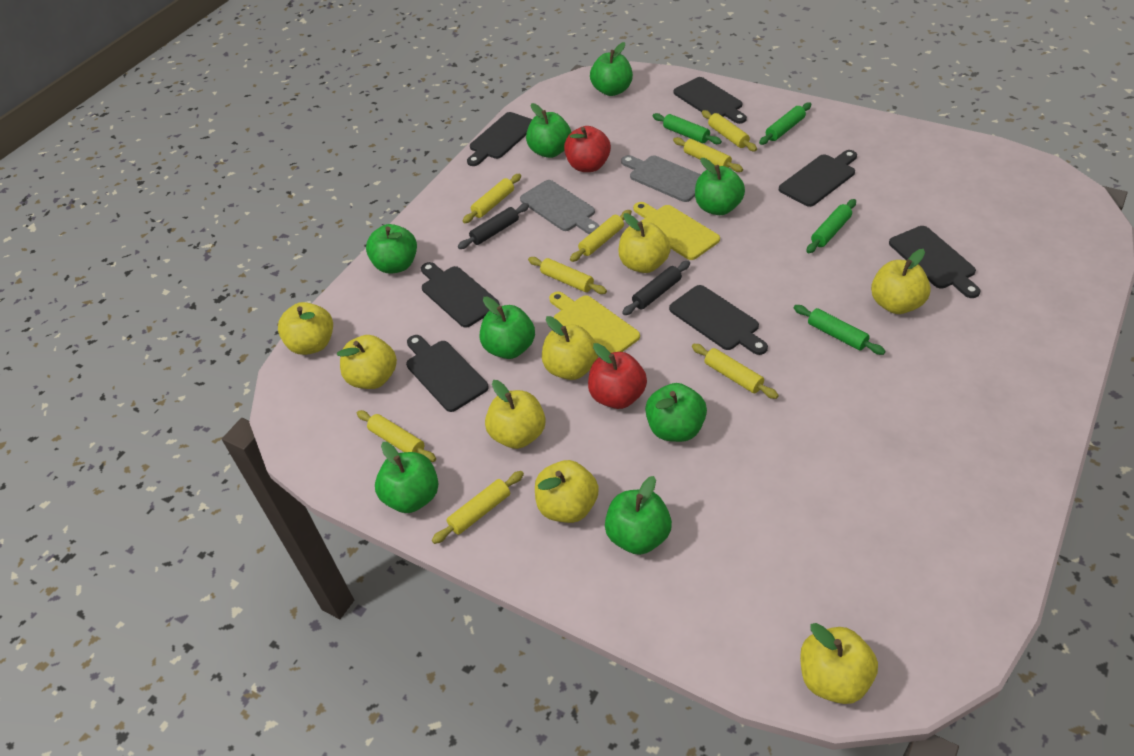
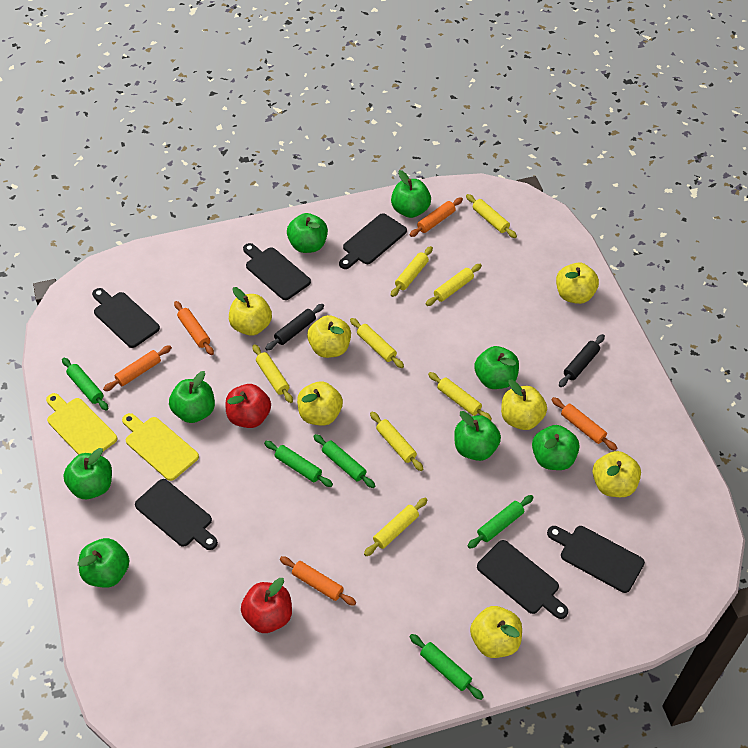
black cutting board: 7 -> 6
green rolling pin: 4 -> 5
grey cutting board: 2 -> 0
orange rolling pin: 0 -> 5
yellow apple: 8 -> 7

